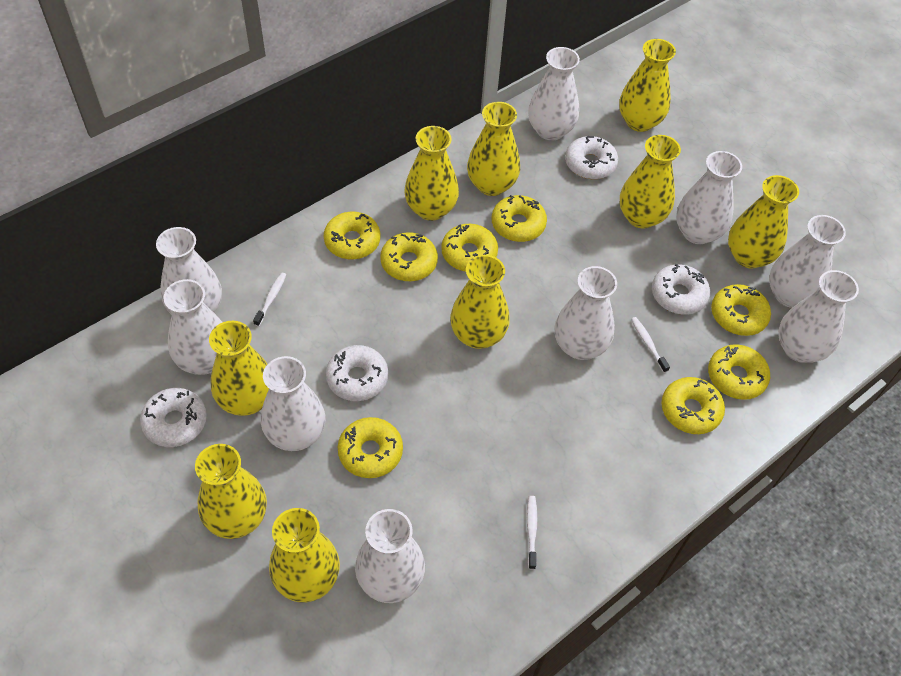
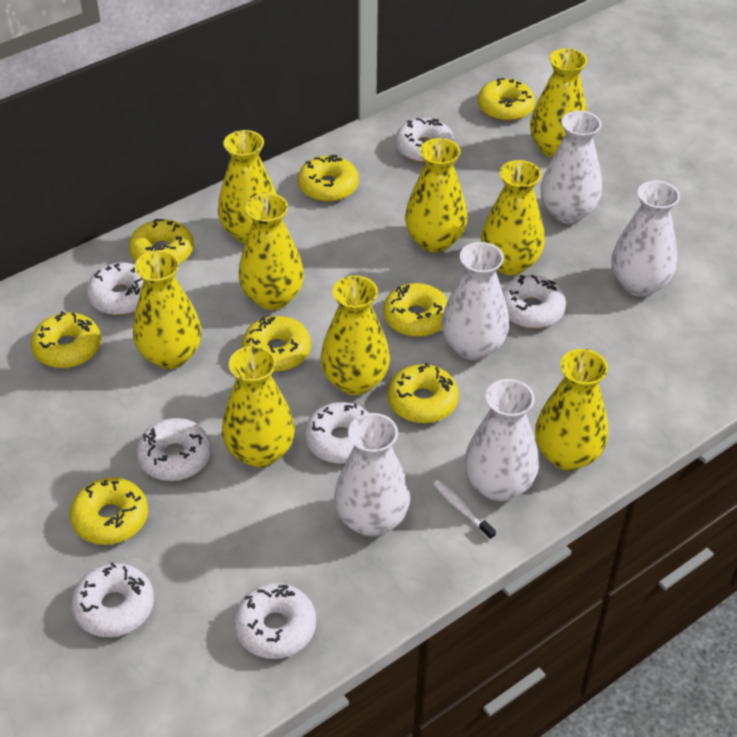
white donut: 4 -> 7
white toothbrush: 3 -> 1
white vase: 9 -> 5

